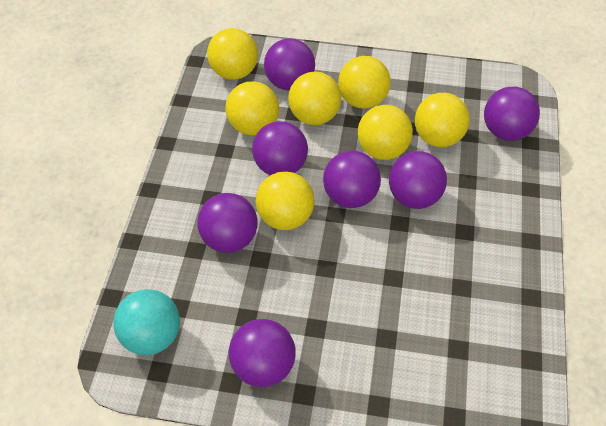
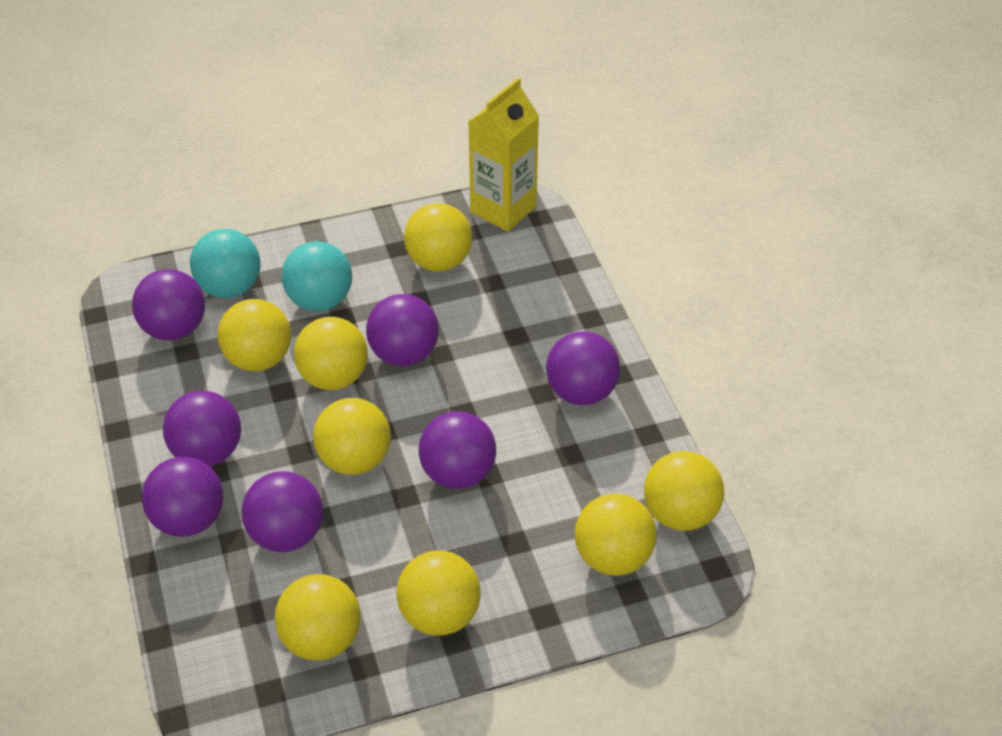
turquoise ball: 1 -> 2
yellow ball: 7 -> 8
yellow carton: 0 -> 1

